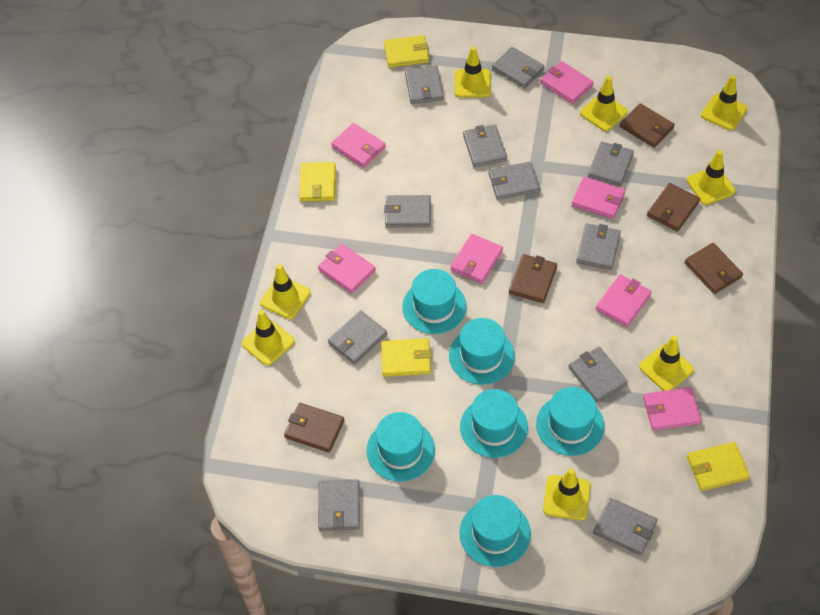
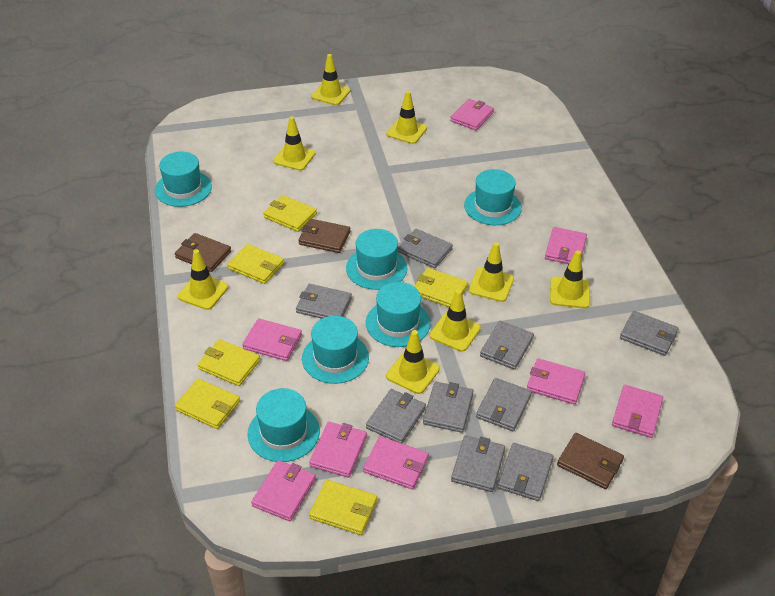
brown wallet: 5 -> 3
grey wallet: 11 -> 9
pink wallet: 7 -> 8
yellow wallet: 4 -> 6

